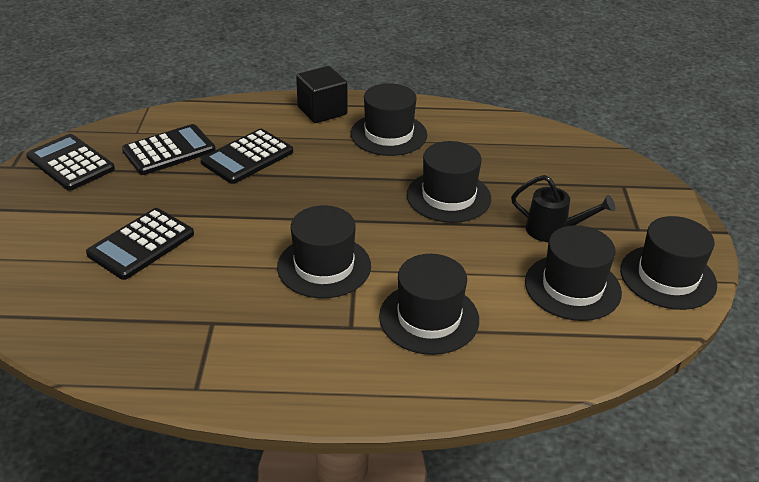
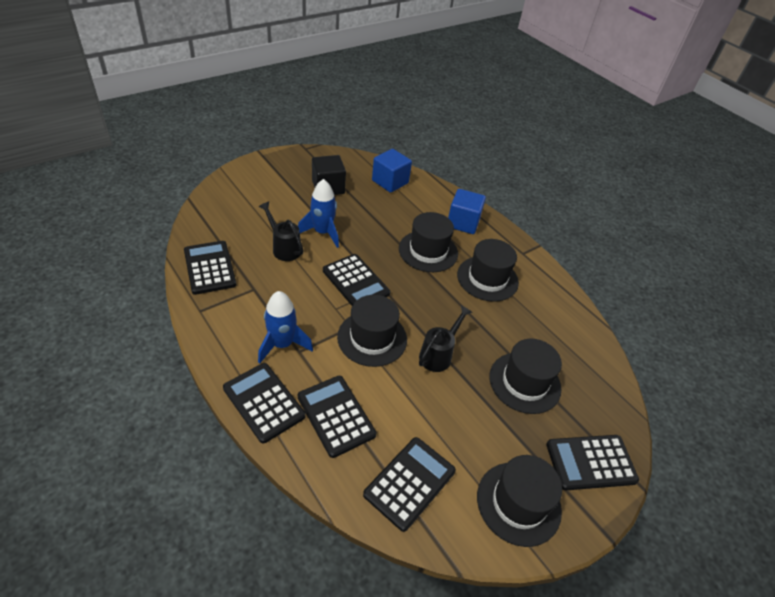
black calculator: 4 -> 6
black hat: 6 -> 5
black watering can: 1 -> 2
blue cube: 0 -> 2
blue rocket: 0 -> 2

